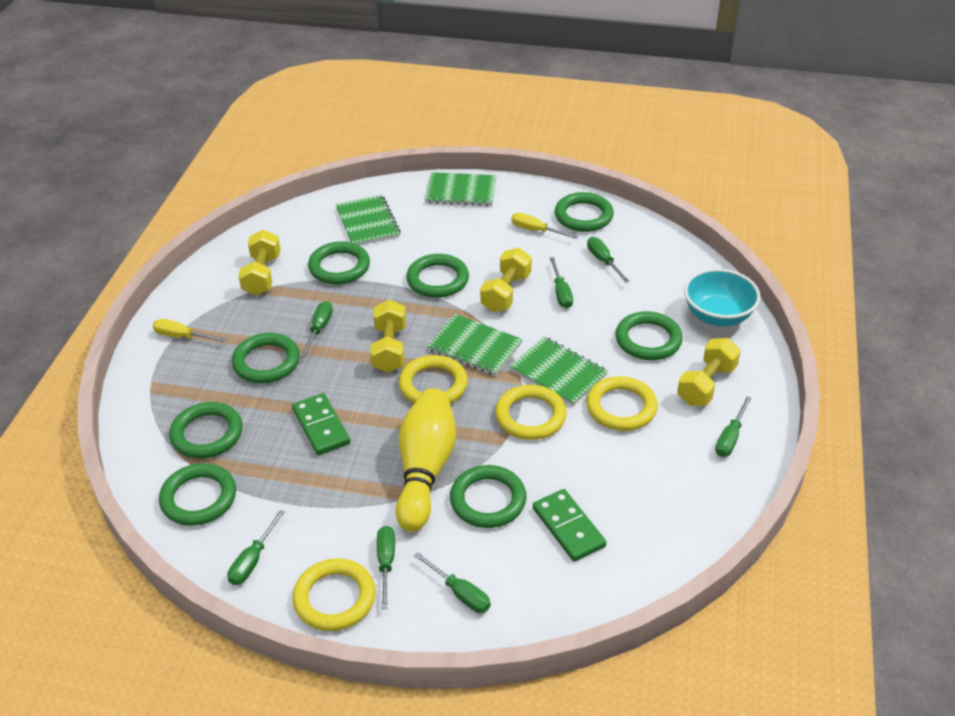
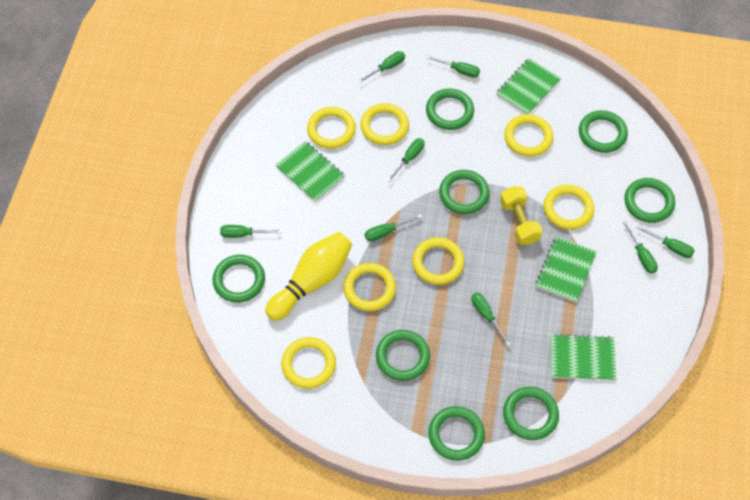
green domino: 2 -> 0
green screwdriver: 7 -> 8
turquoise bowl: 1 -> 0
yellow dumbbell: 4 -> 1
yellow ring: 4 -> 7
yellow screwdriver: 2 -> 0

